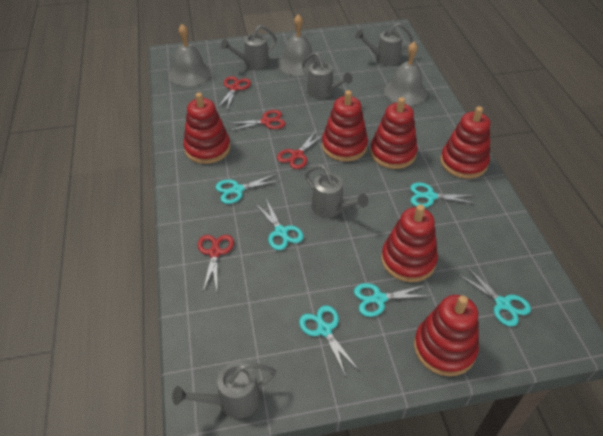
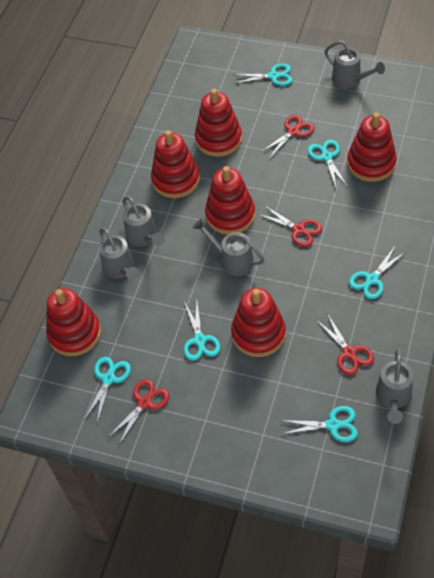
grey bell: 3 -> 0

